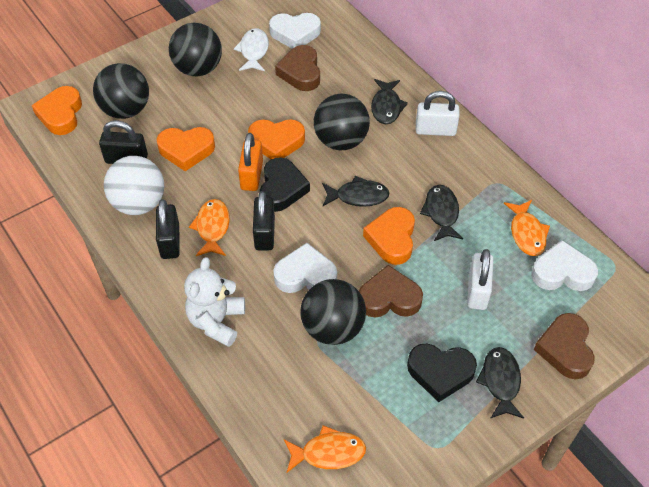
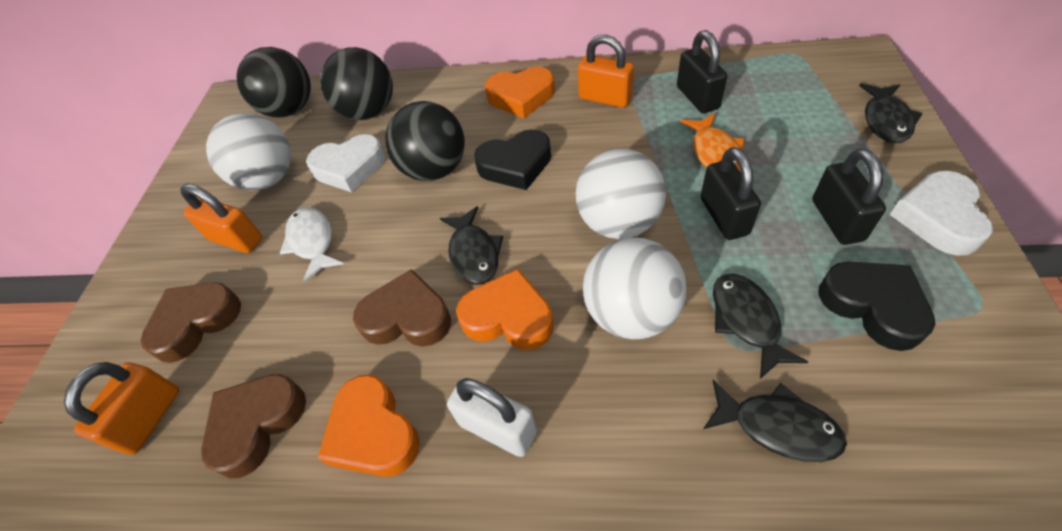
black ball: 4 -> 3
orange fish: 3 -> 1
orange heart: 4 -> 3
orange padlock: 1 -> 3
white ball: 1 -> 3
white heart: 3 -> 2
white padlock: 2 -> 1
white teddy bear: 1 -> 0

